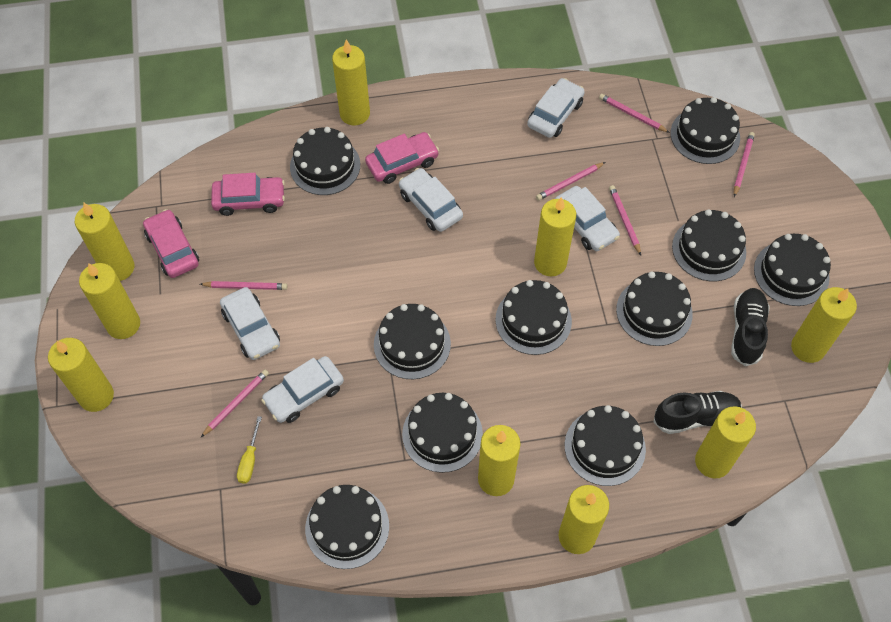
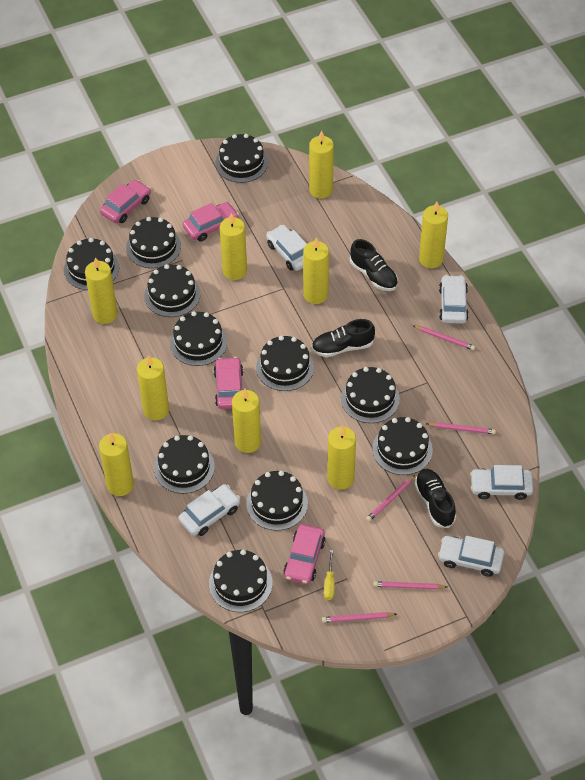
black cake: 10 -> 11
black shoe: 2 -> 3
pink car: 3 -> 4
pink pencil: 6 -> 5

